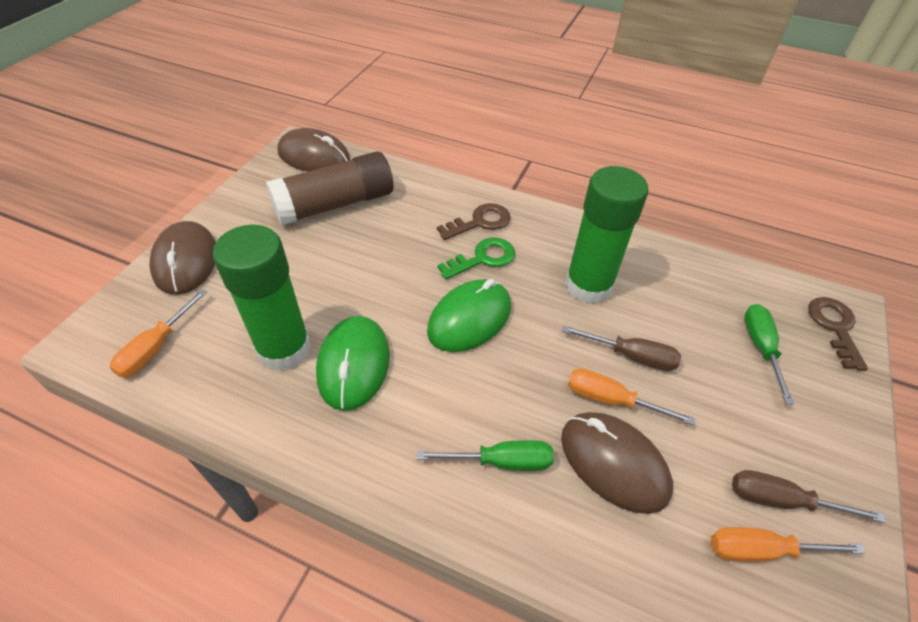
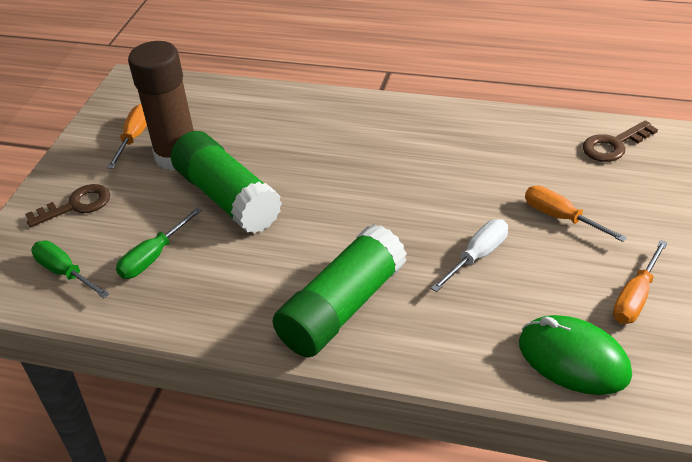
brown mouse: 3 -> 0
brown screwdriver: 2 -> 0
green key: 1 -> 0
green mouse: 2 -> 1
white screwdriver: 0 -> 1

